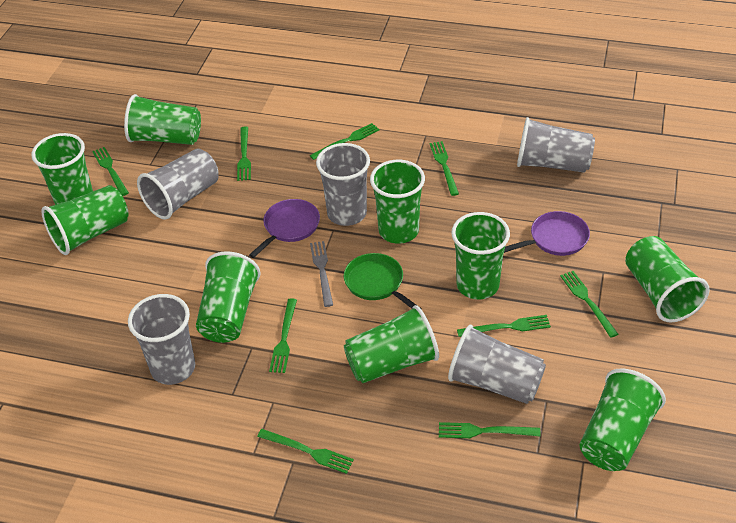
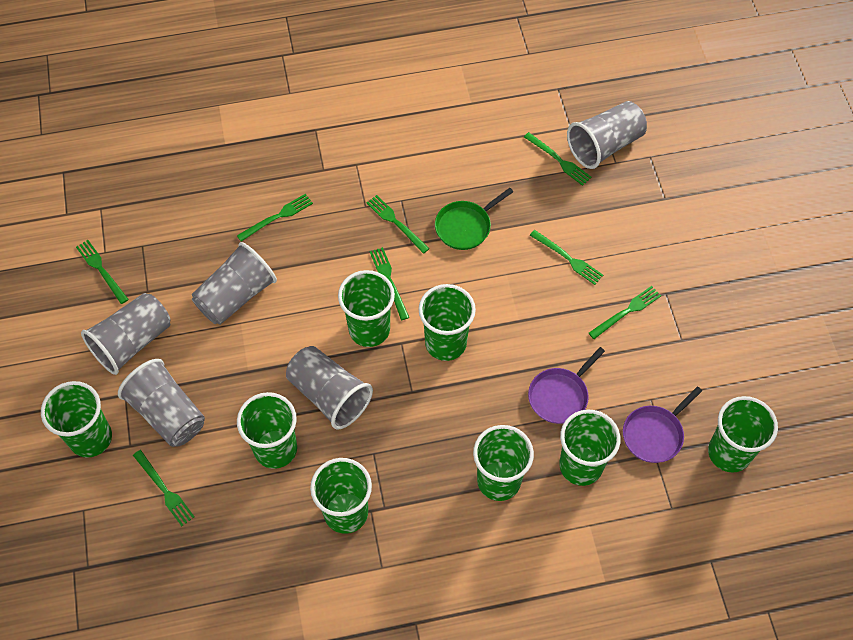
green cup: 9 -> 8
green fork: 9 -> 8
grey fork: 1 -> 0

